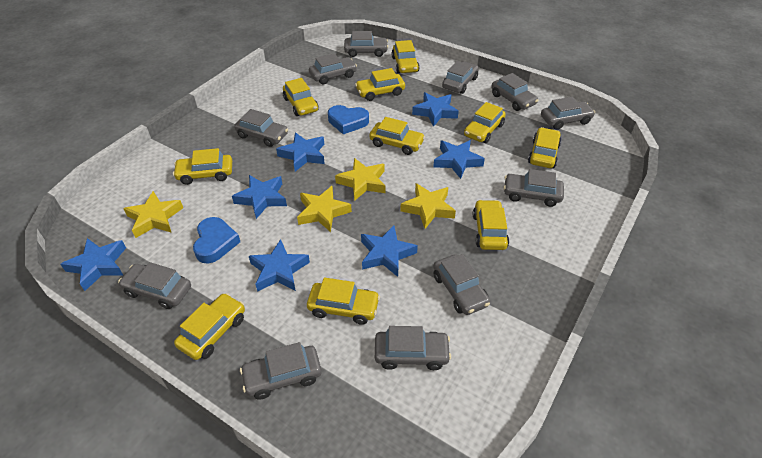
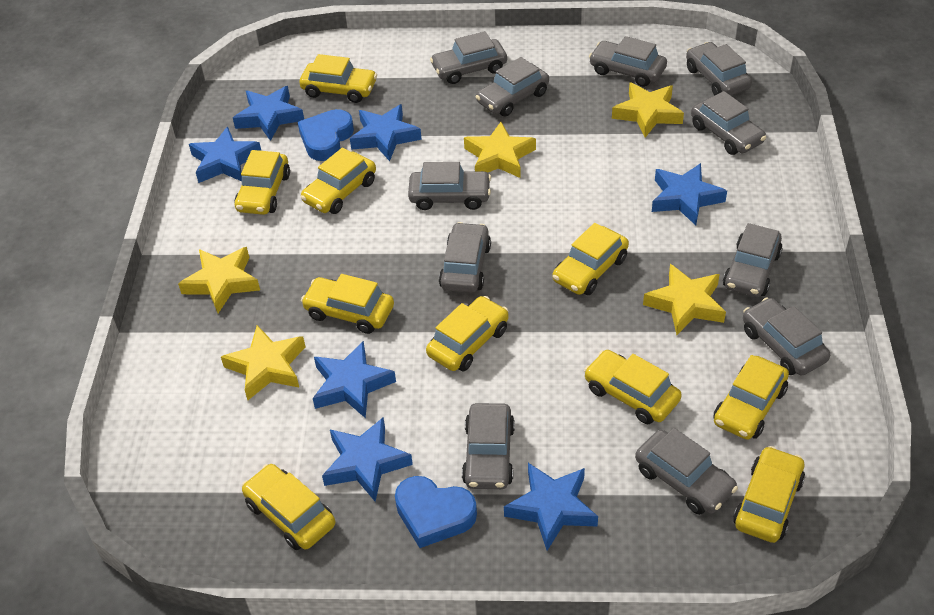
yellow star: 4 -> 5

